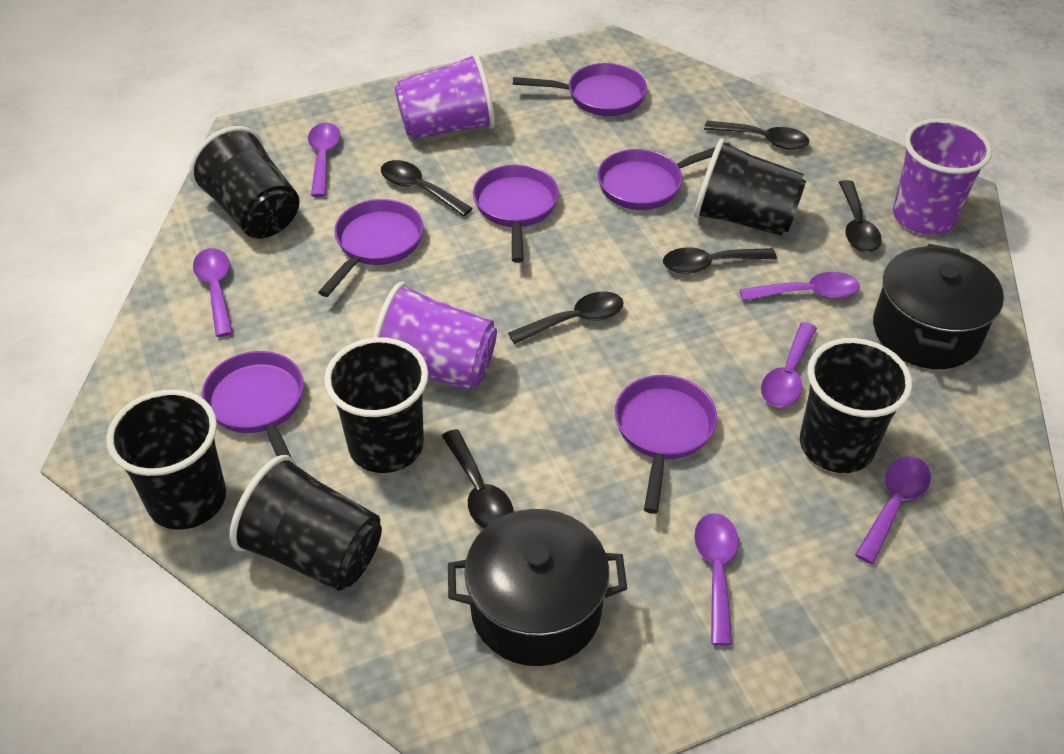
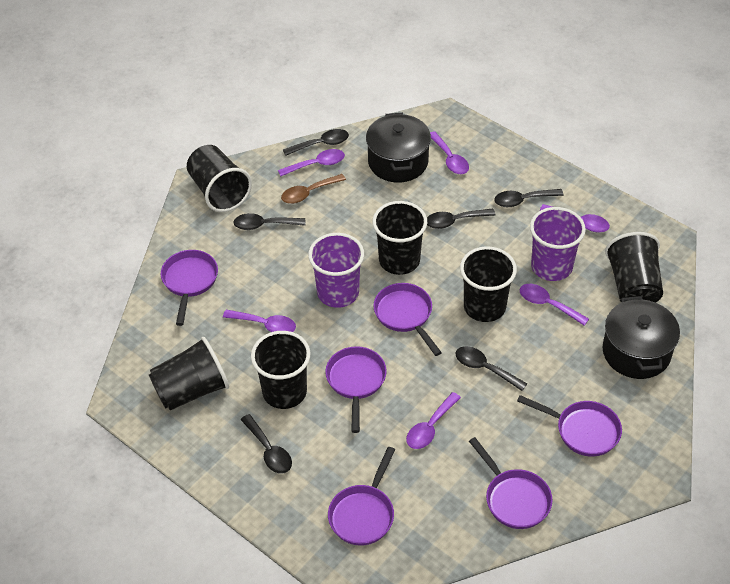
brown spoon: 0 -> 1
purple cup: 3 -> 2

